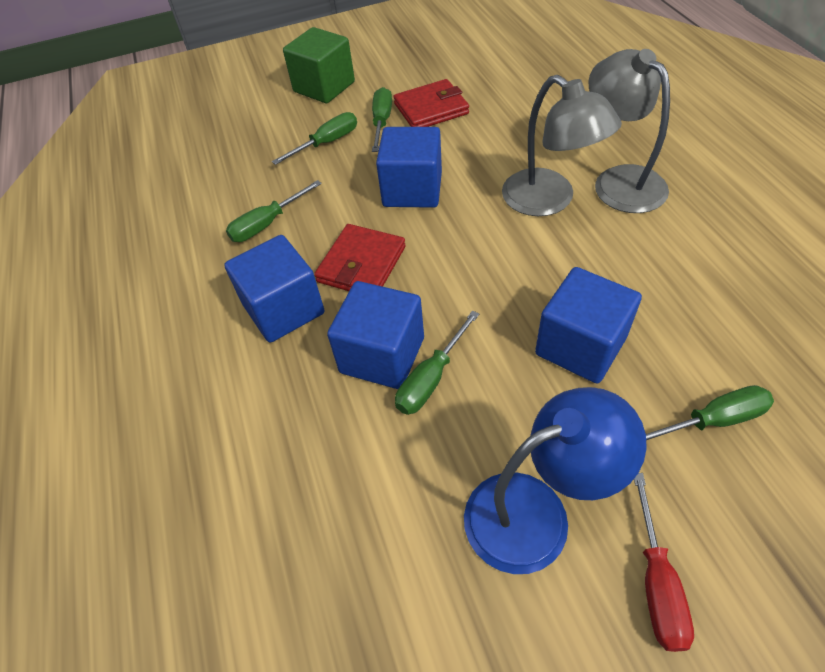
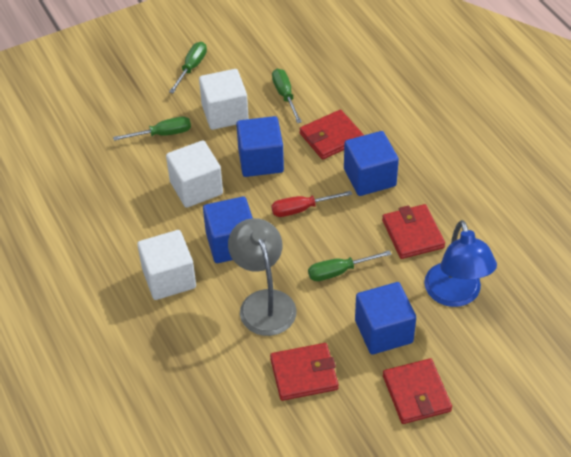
green cube: 1 -> 0
green screwdriver: 5 -> 4
grey lamp: 2 -> 1
red wallet: 2 -> 4
white cube: 0 -> 3

